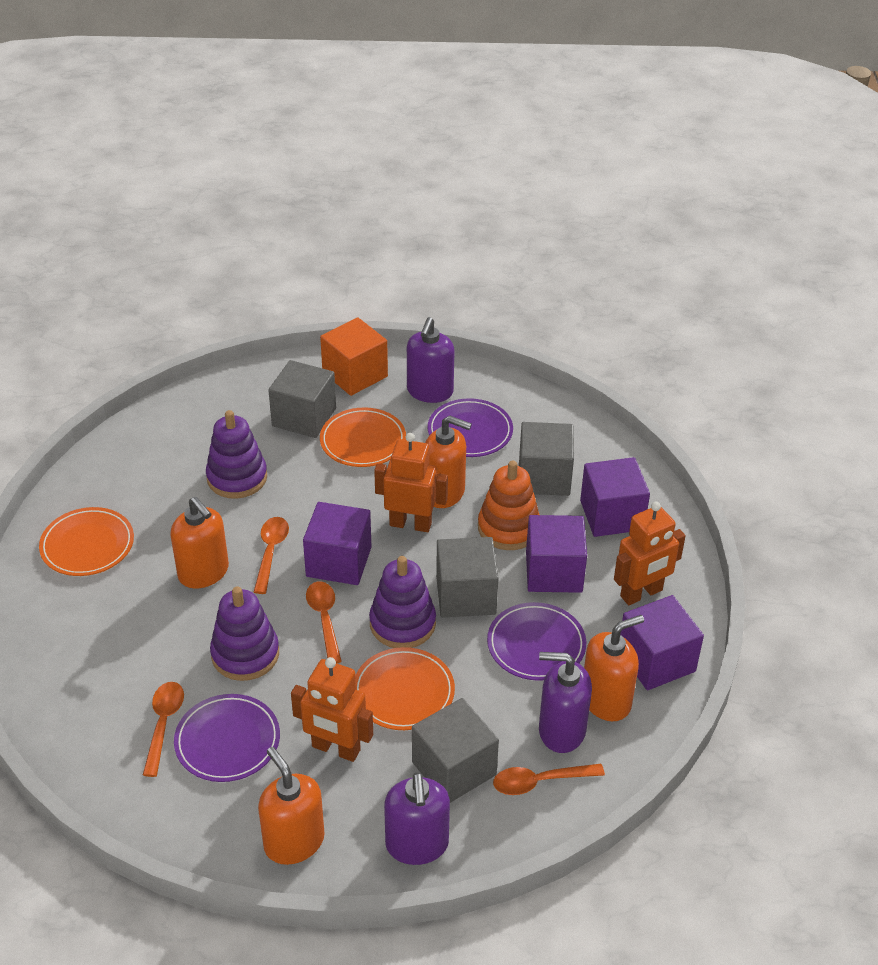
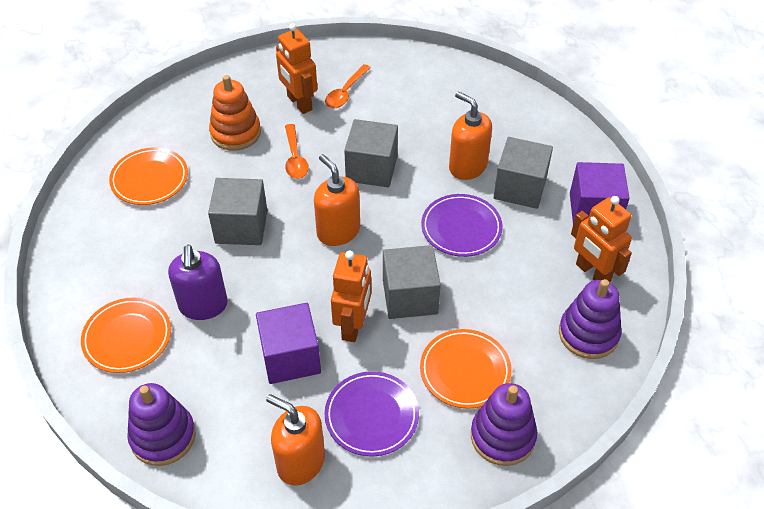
orange cube: 1 -> 0
orange soap dispenser: 4 -> 3
orange spoon: 4 -> 2
purple cube: 4 -> 2
purple plate: 3 -> 2
purple soap dispenser: 3 -> 1

